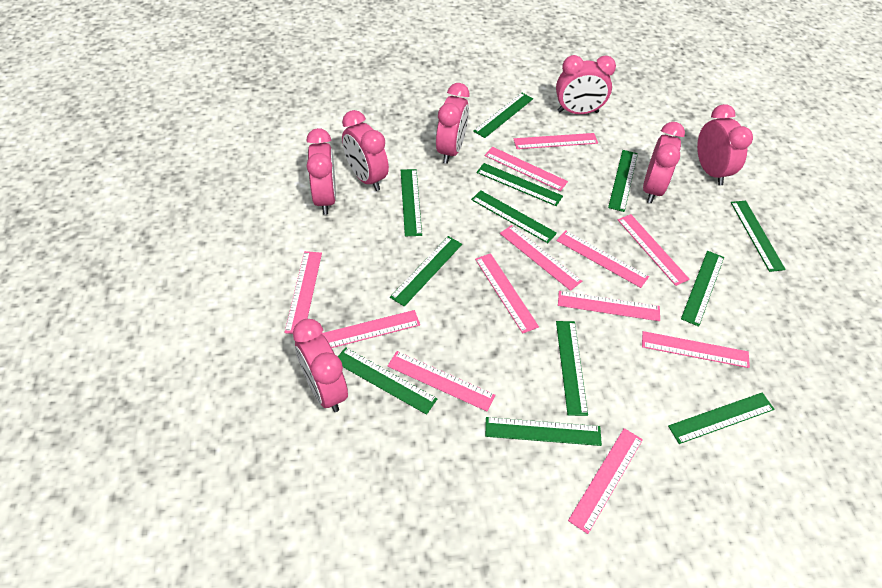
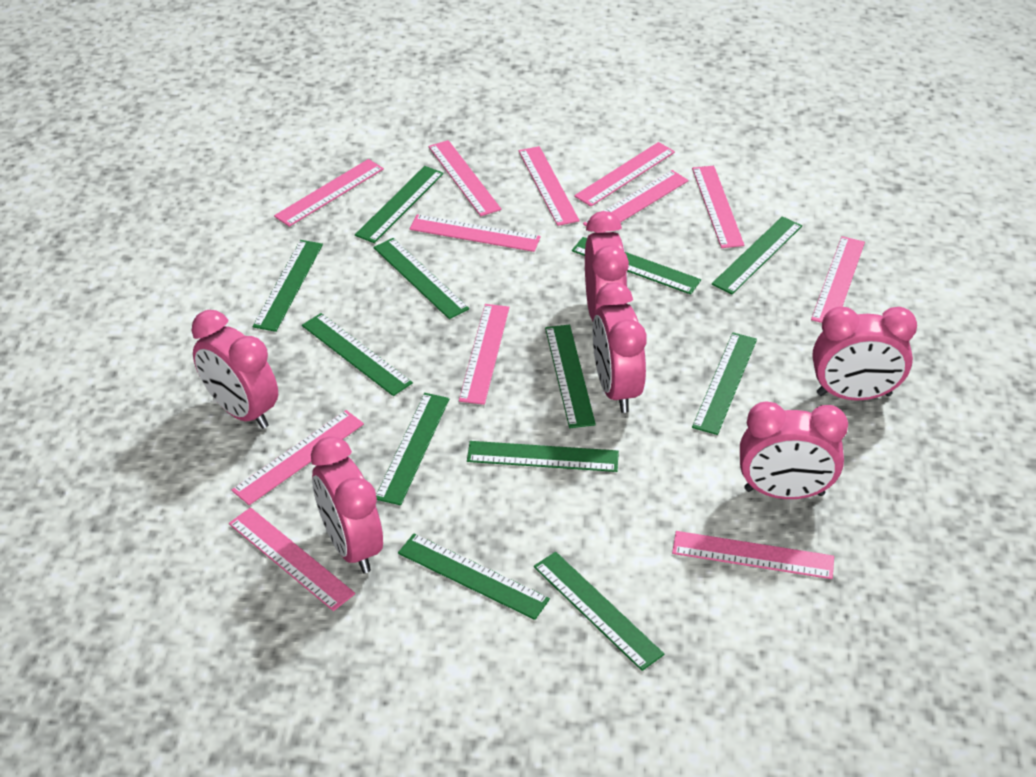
pink clock: 7 -> 6

